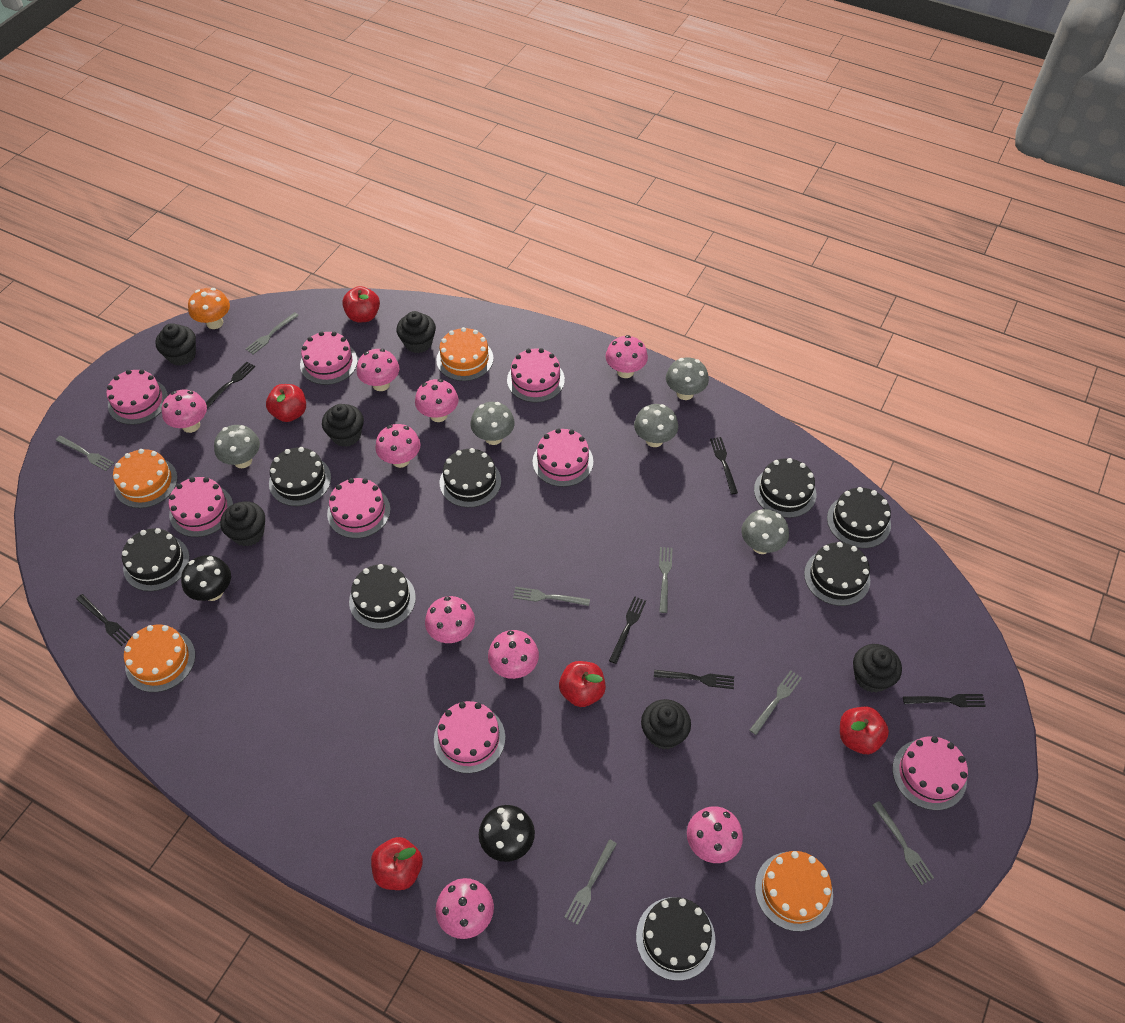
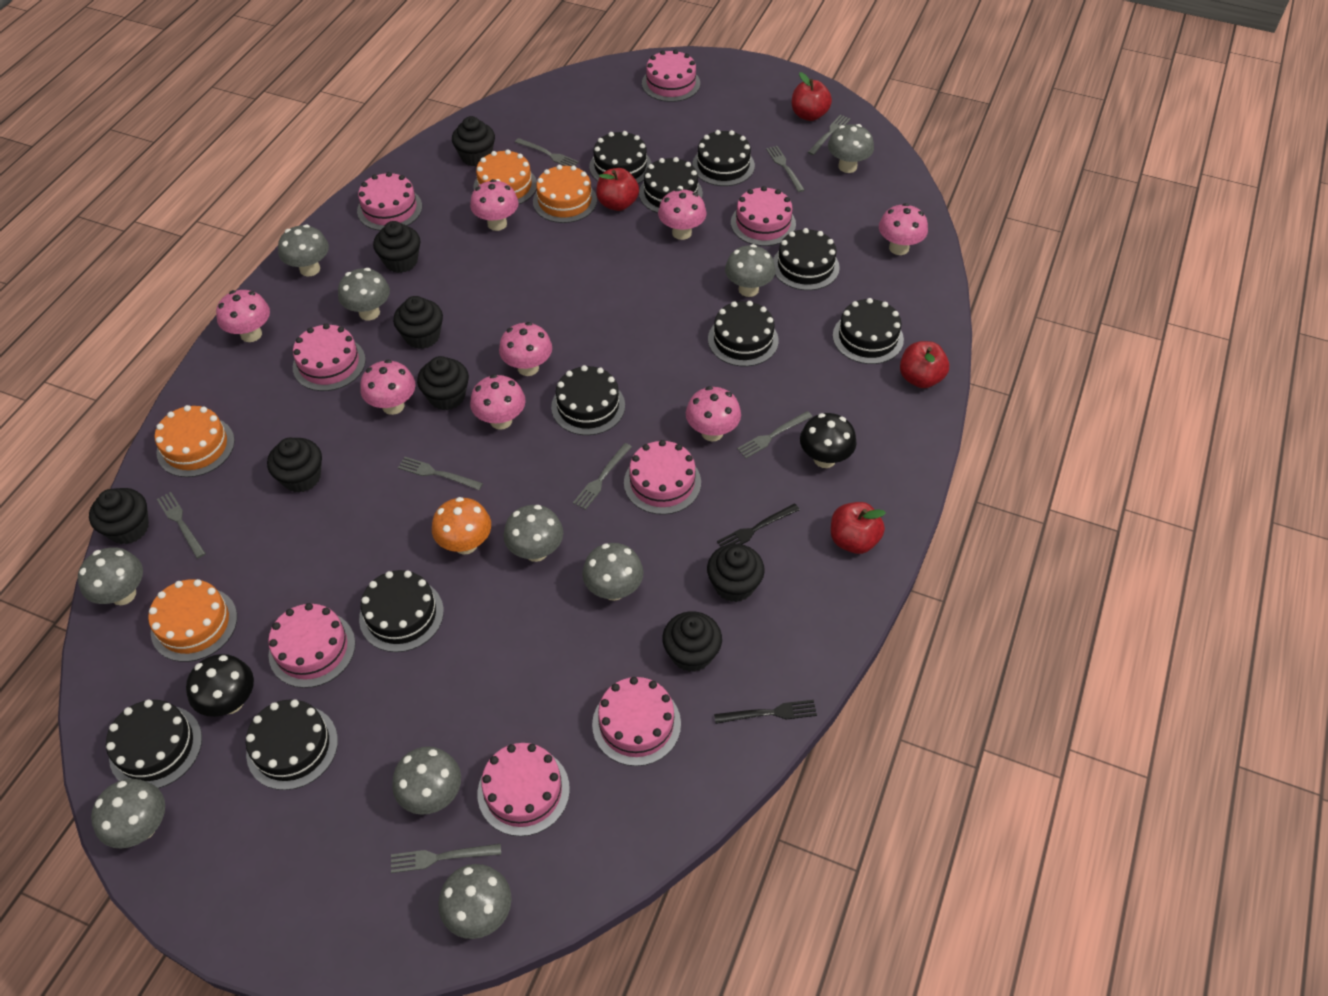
black cake: 8 -> 10
black cupcake: 6 -> 8
black fork: 6 -> 2
grey fork: 7 -> 8
grey mushroom: 5 -> 10
pink mushroom: 9 -> 8
red apple: 5 -> 4

